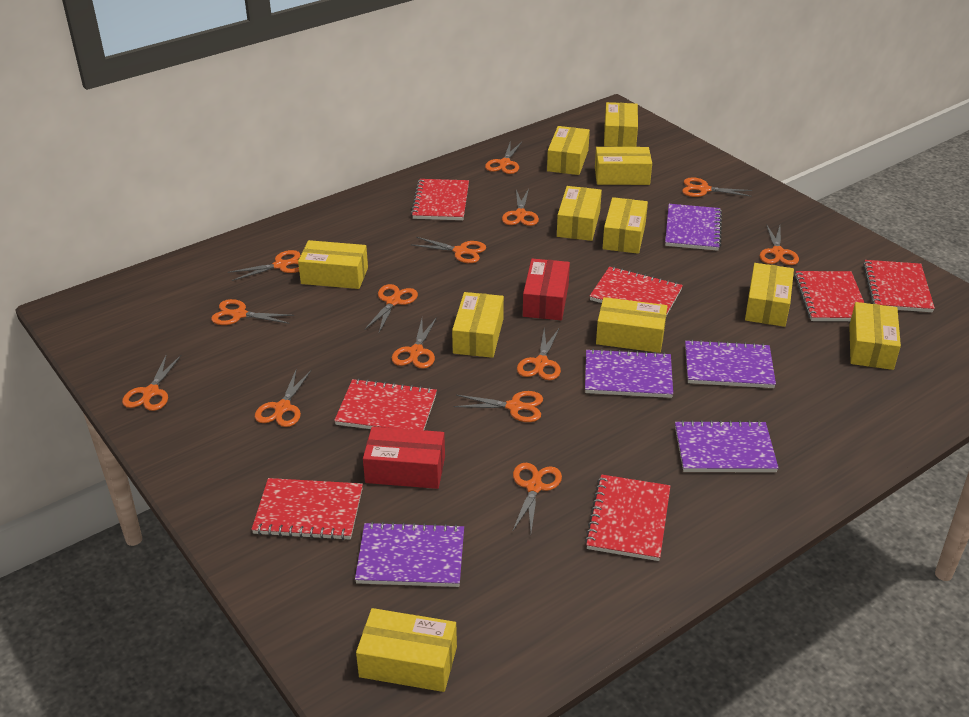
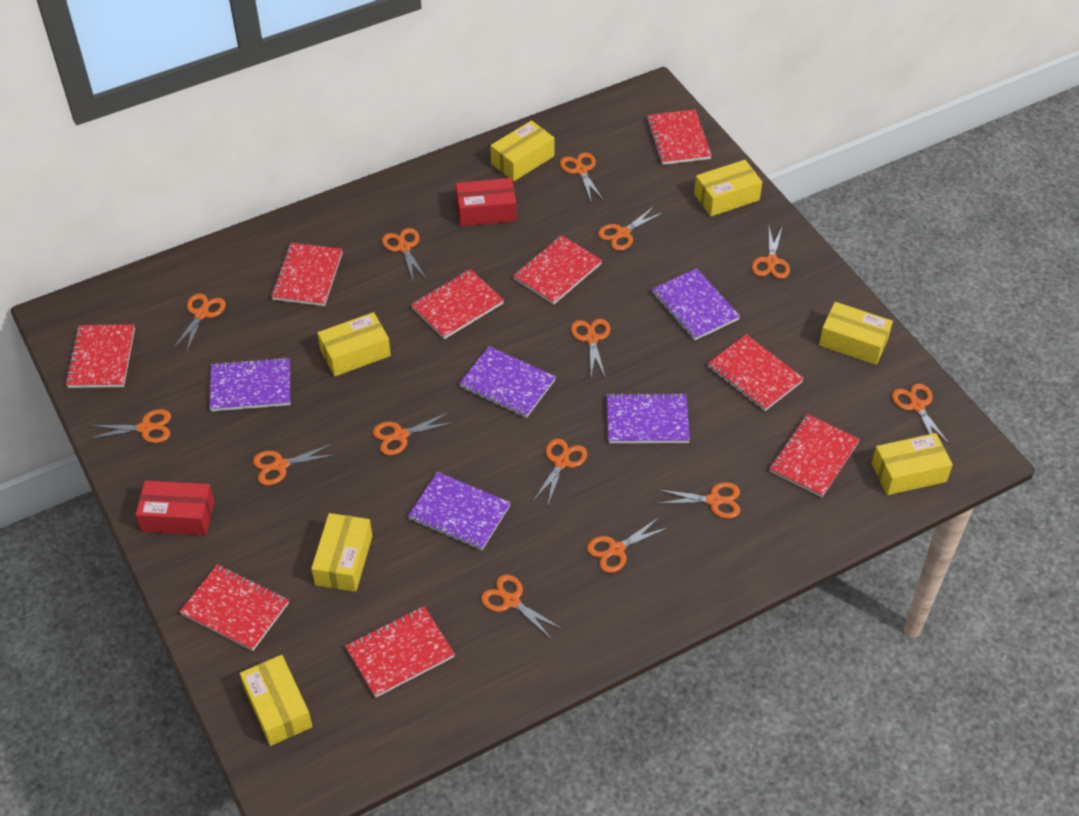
red notebook: 7 -> 9
yellow box: 11 -> 7

